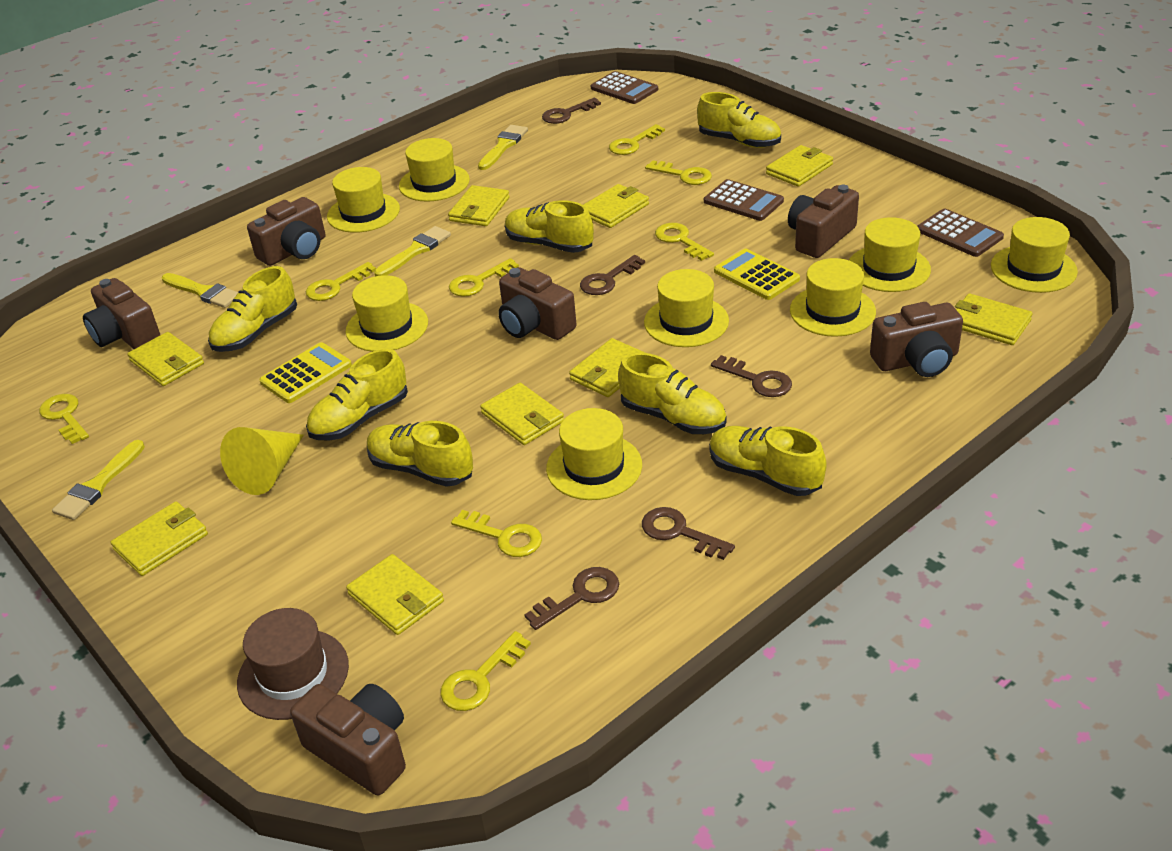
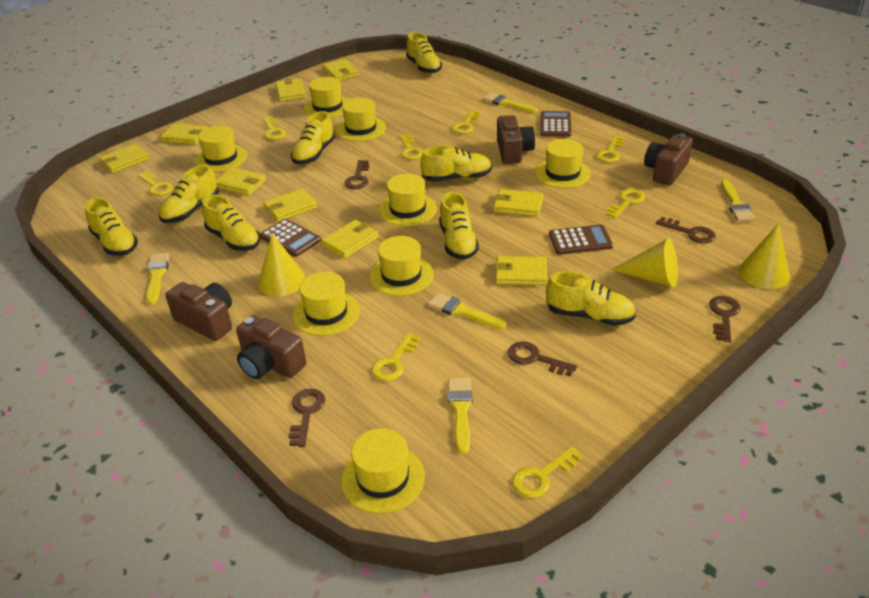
brown camera: 6 -> 4
brown hat: 1 -> 0
yellow brush: 4 -> 5
yellow calculator: 2 -> 0
yellow cone: 1 -> 3
yellow shoe: 7 -> 8

